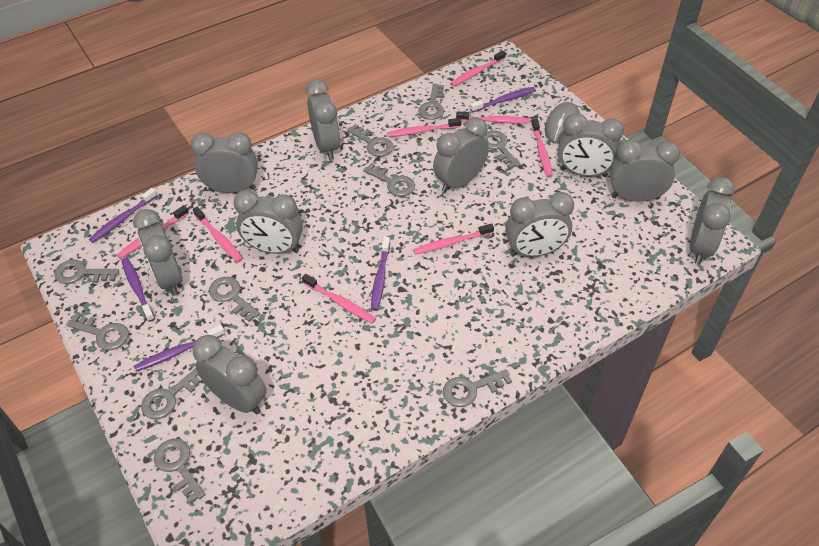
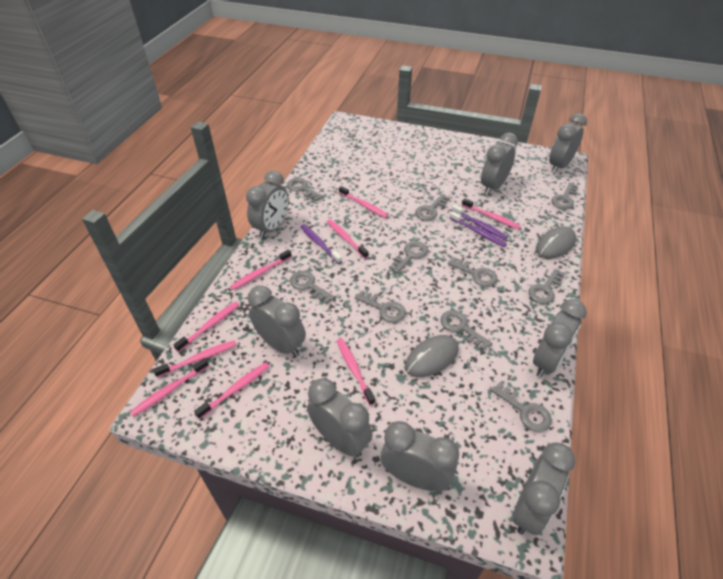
grey clock: 10 -> 8
grey mouse: 1 -> 2
pink toothbrush: 8 -> 9
purple toothbrush: 5 -> 3

